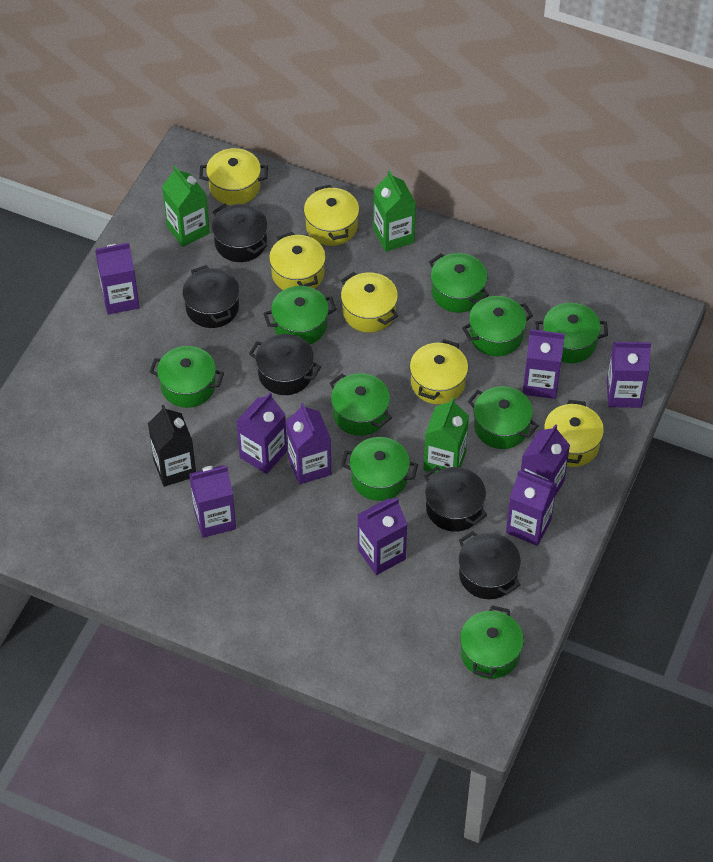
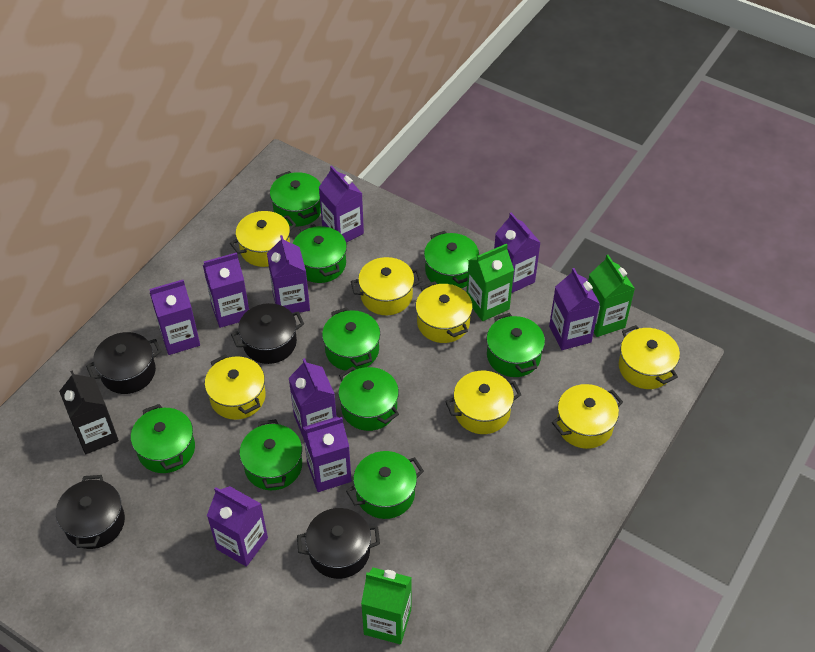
black pot: 5 -> 4
yellow pot: 6 -> 7

